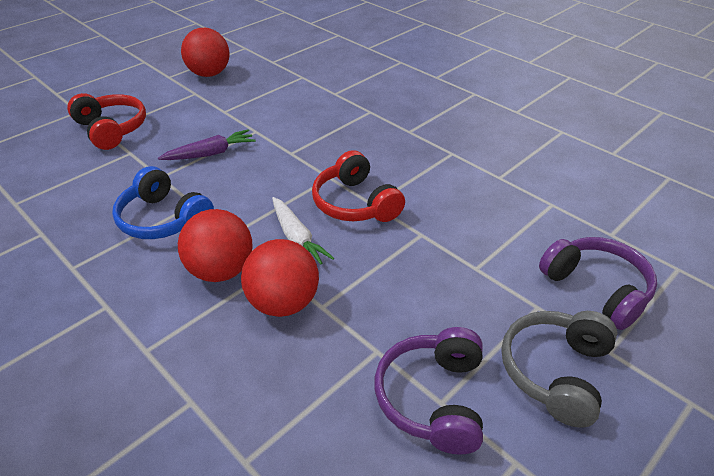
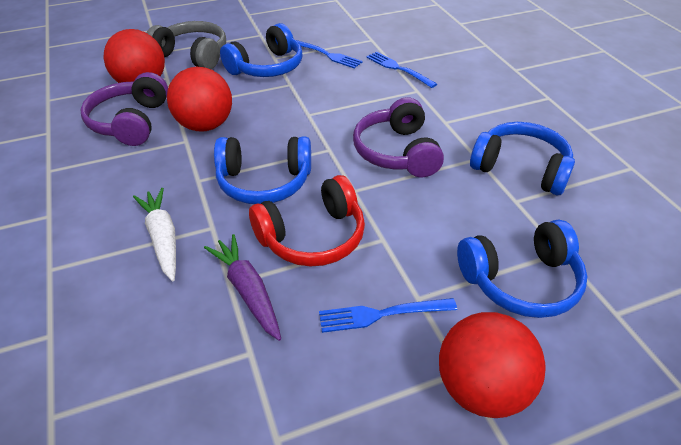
blue fork: 0 -> 3
blue headphones: 1 -> 4
red headphones: 2 -> 1

